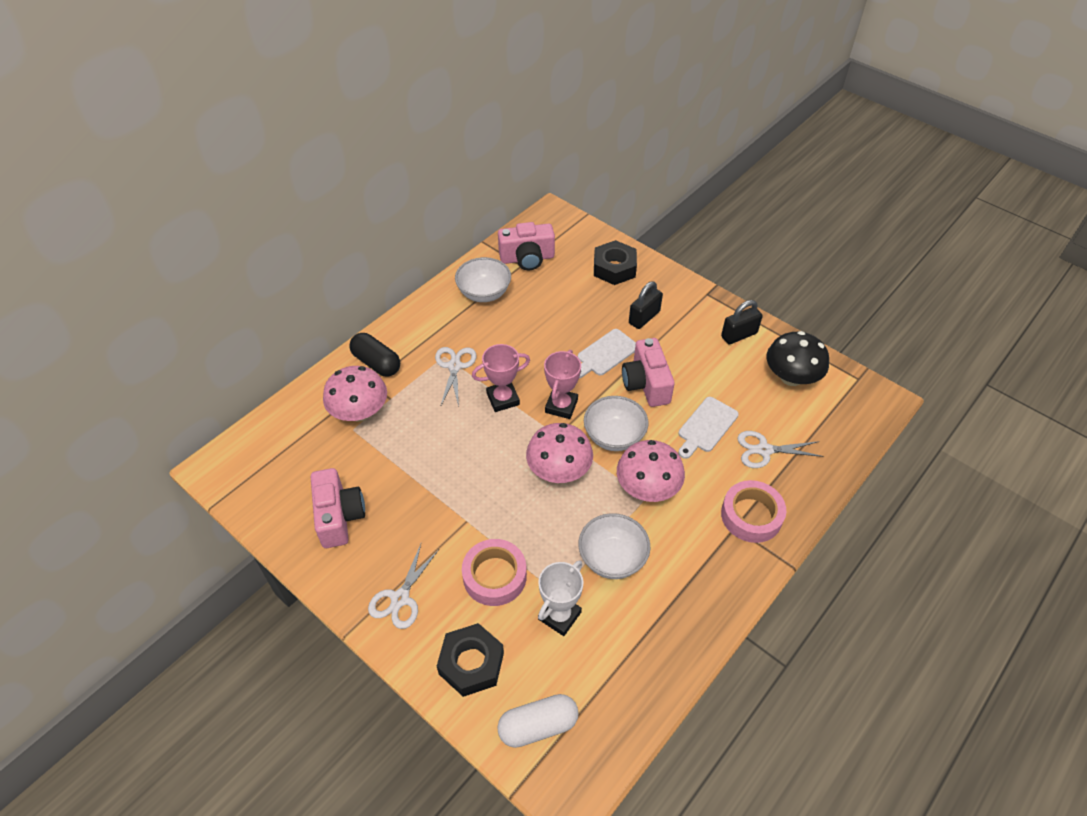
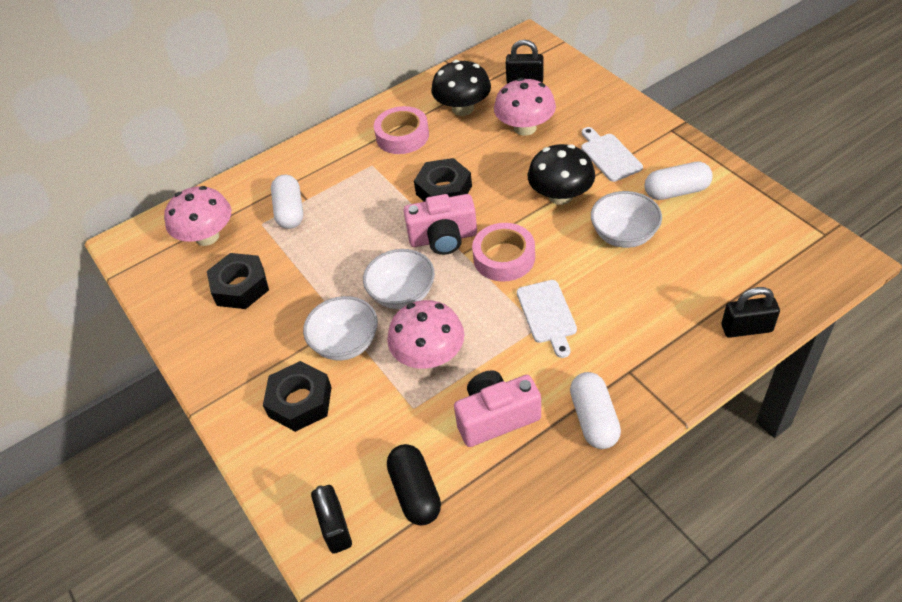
black mushroom: 1 -> 2
black nut: 2 -> 3
black padlock: 2 -> 3
pink camera: 3 -> 2
pink trophy: 2 -> 0
white capsule: 1 -> 3
white scissors: 3 -> 0
white trophy: 1 -> 0

